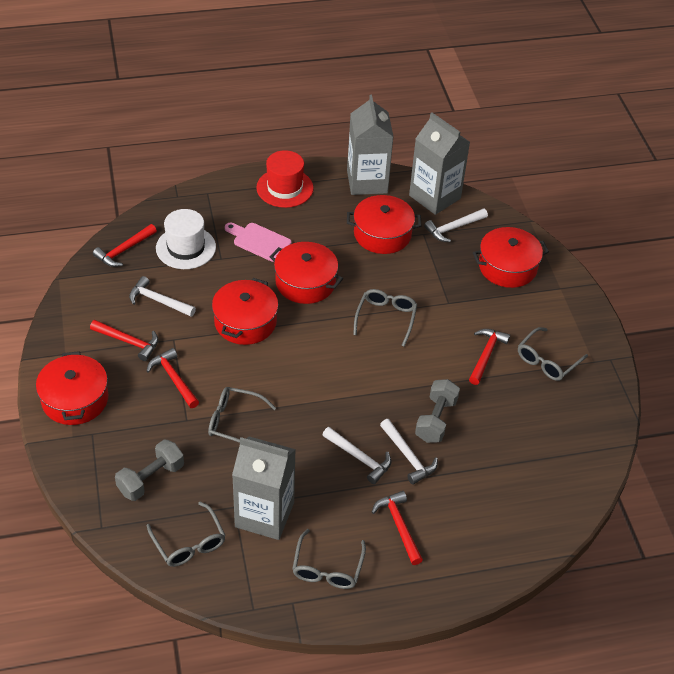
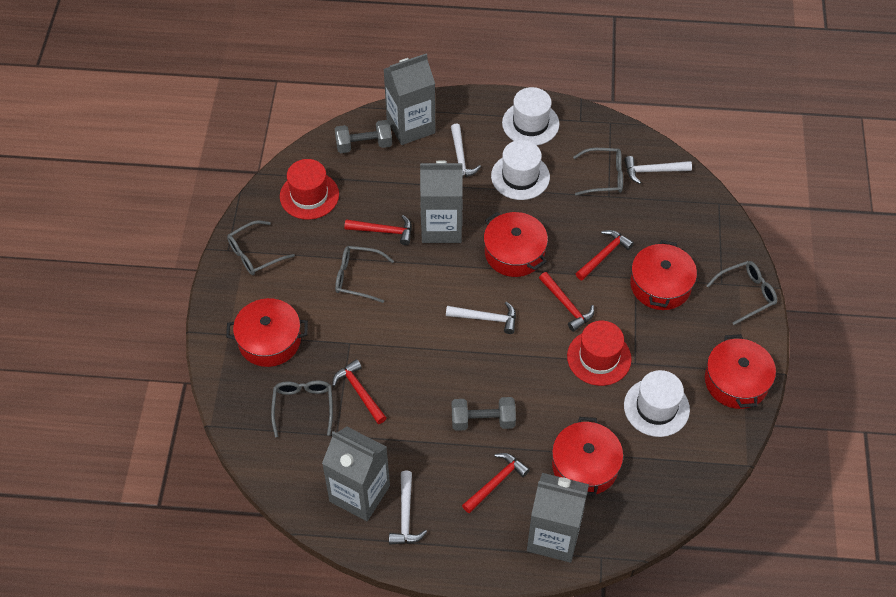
grey carton: 3 -> 4
pink cutting board: 1 -> 0
red hat: 1 -> 2
white hat: 1 -> 3

